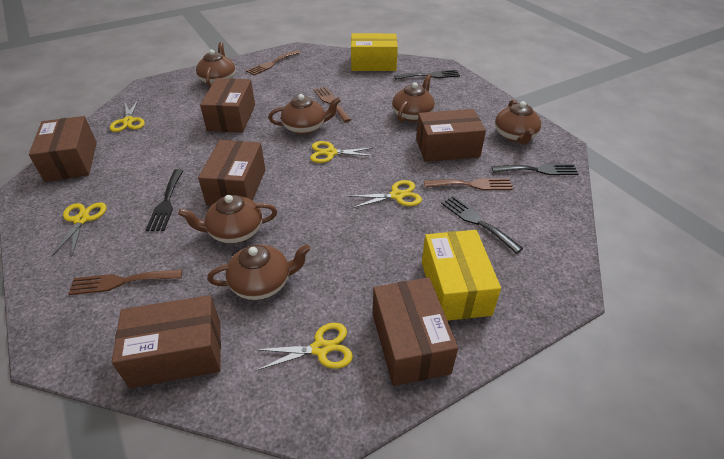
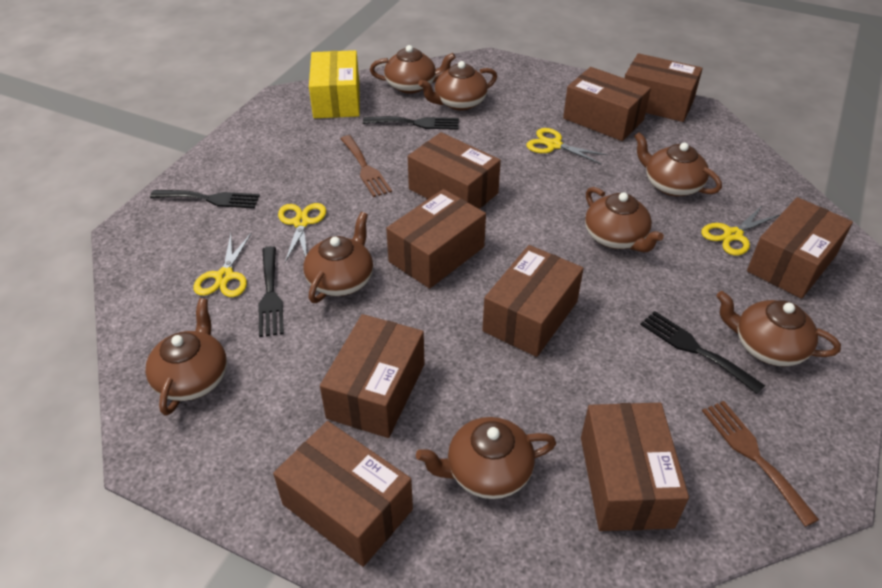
brown box: 6 -> 9
brown fork: 4 -> 2
brown teapot: 6 -> 8
yellow box: 2 -> 1
yellow scissors: 5 -> 4

